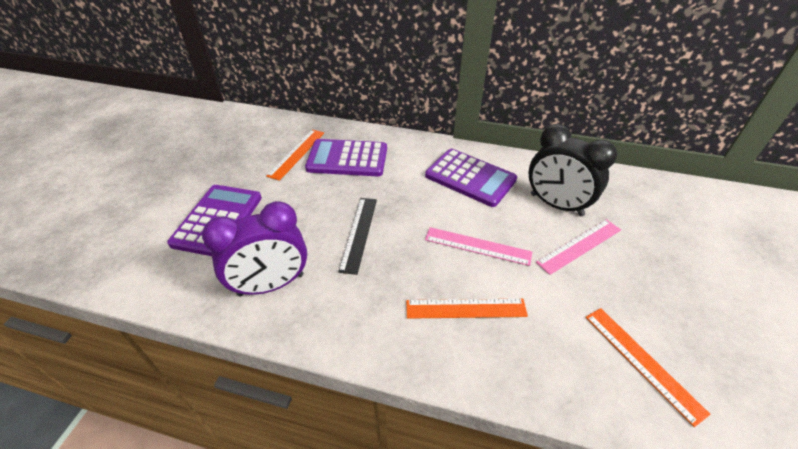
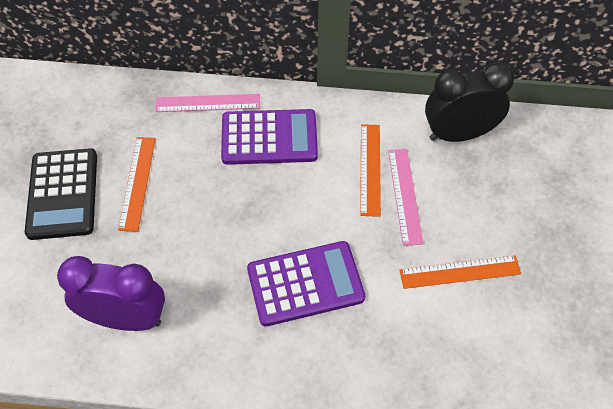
black calculator: 0 -> 1
black ruler: 1 -> 0
purple calculator: 3 -> 2

